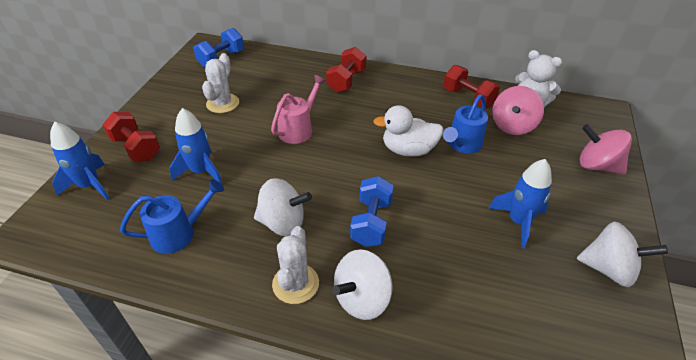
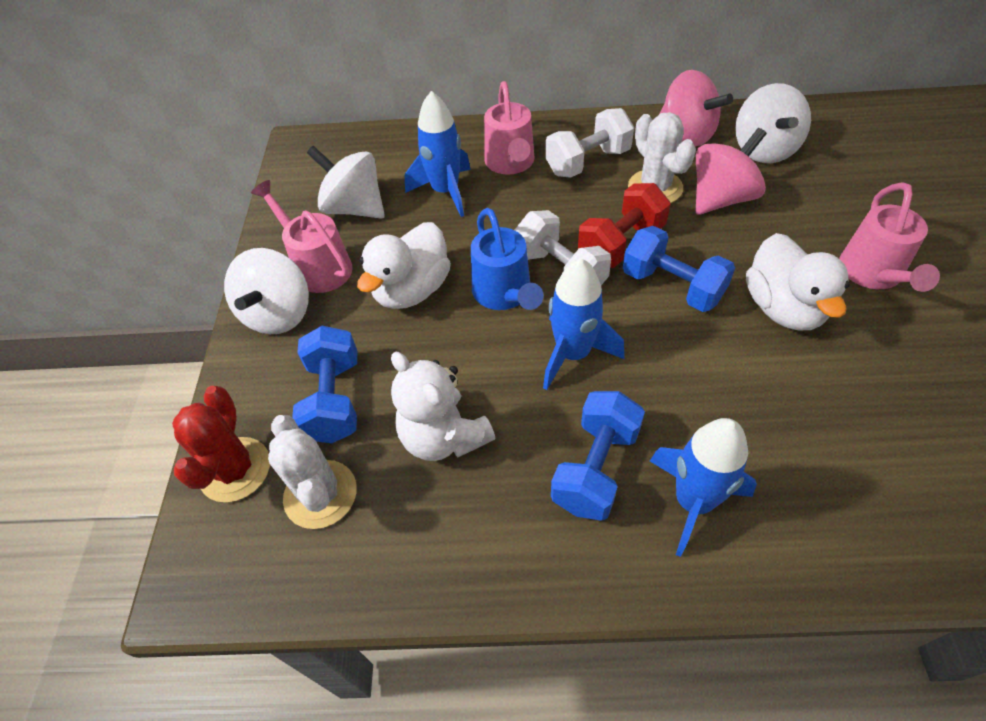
blue dumbbell: 2 -> 3
blue watering can: 2 -> 1
pink watering can: 1 -> 3
red cactus: 0 -> 1
red dumbbell: 3 -> 1
white duck: 1 -> 2
white dumbbell: 0 -> 2

